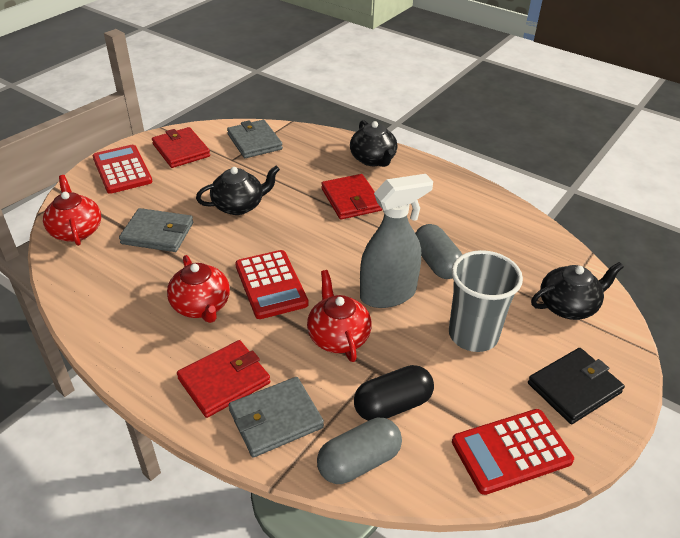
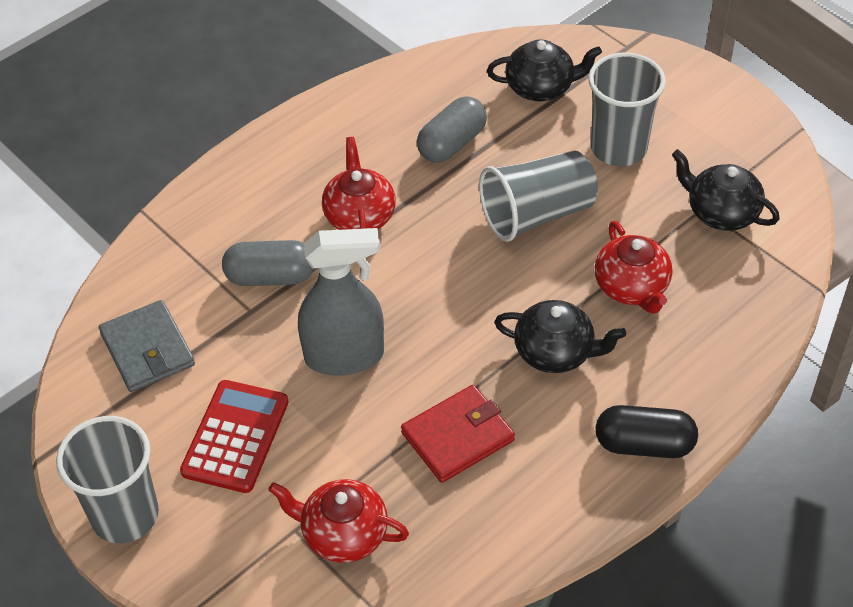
black wallet: 1 -> 0
grey cup: 1 -> 3
grey wallet: 3 -> 1
red calculator: 3 -> 1
red wallet: 3 -> 1

